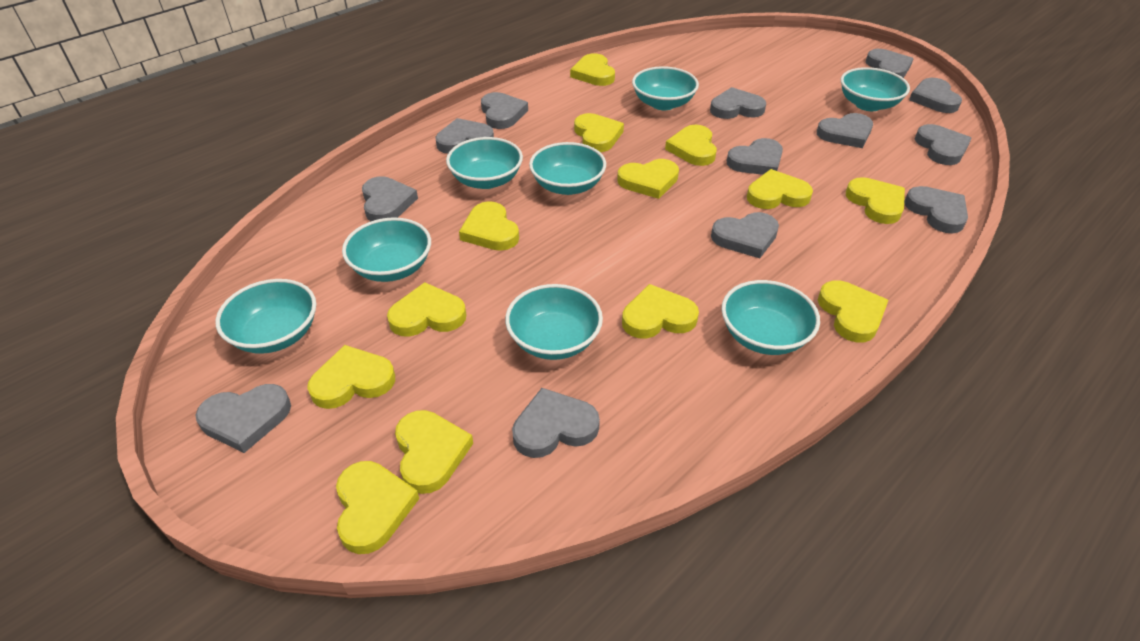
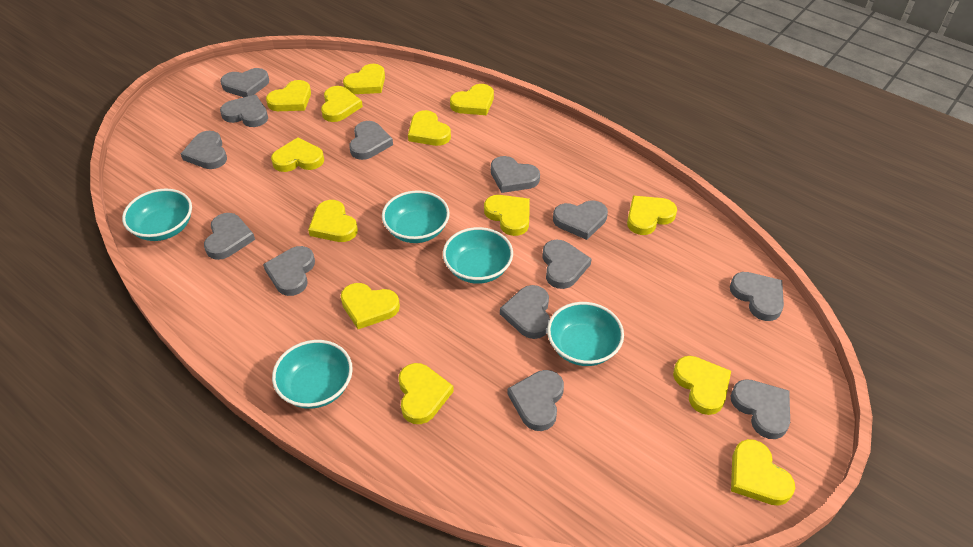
turquoise bowl: 8 -> 5

